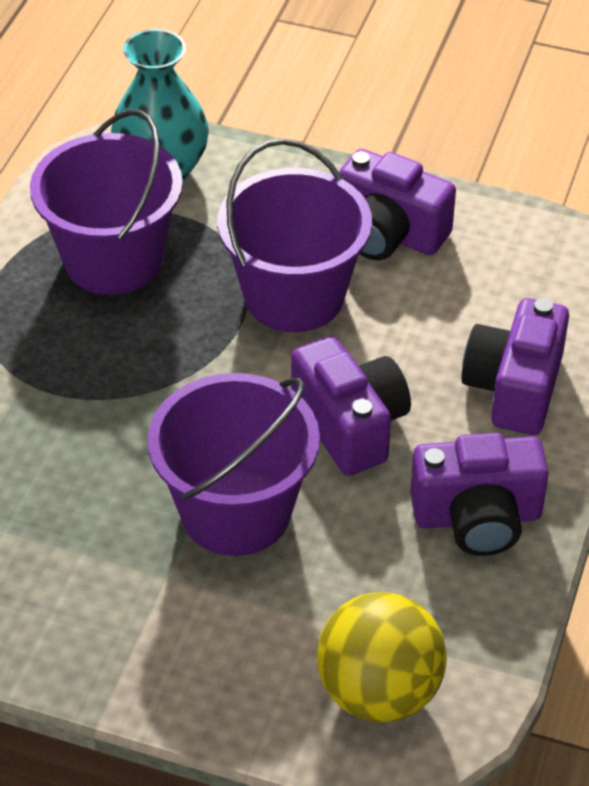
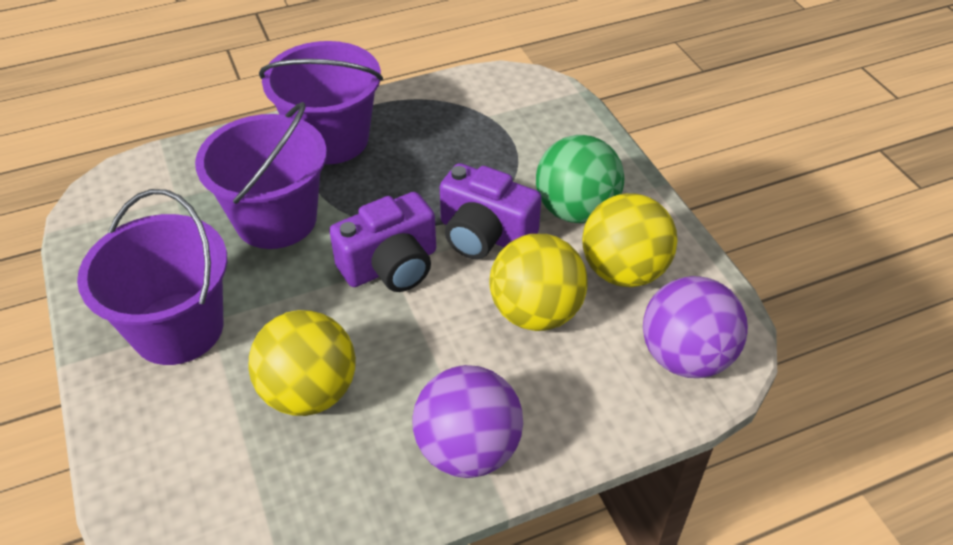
green ball: 0 -> 1
purple ball: 0 -> 2
purple camera: 4 -> 2
turquoise vase: 1 -> 0
yellow ball: 1 -> 3

